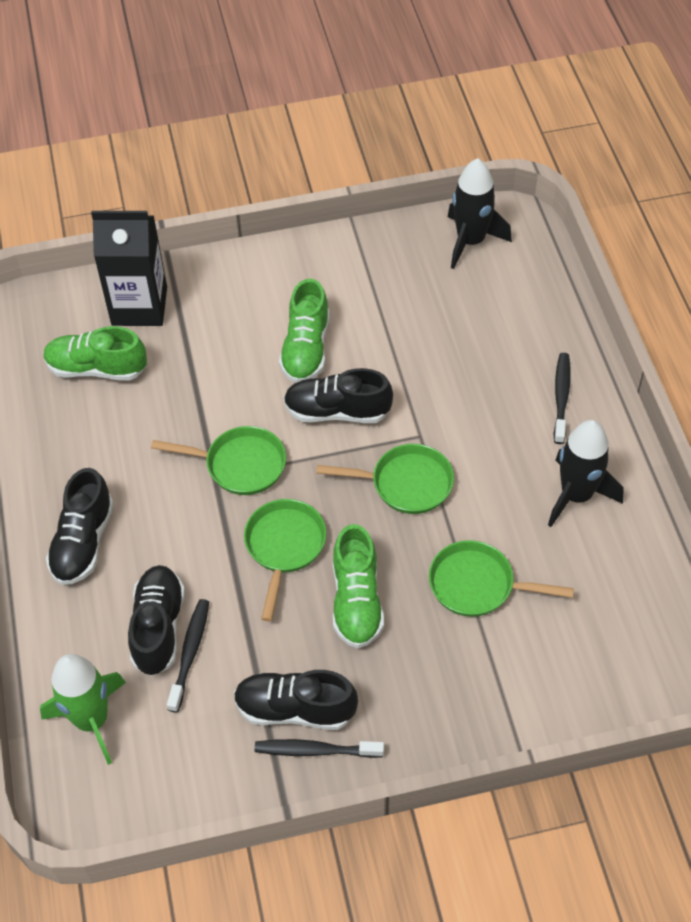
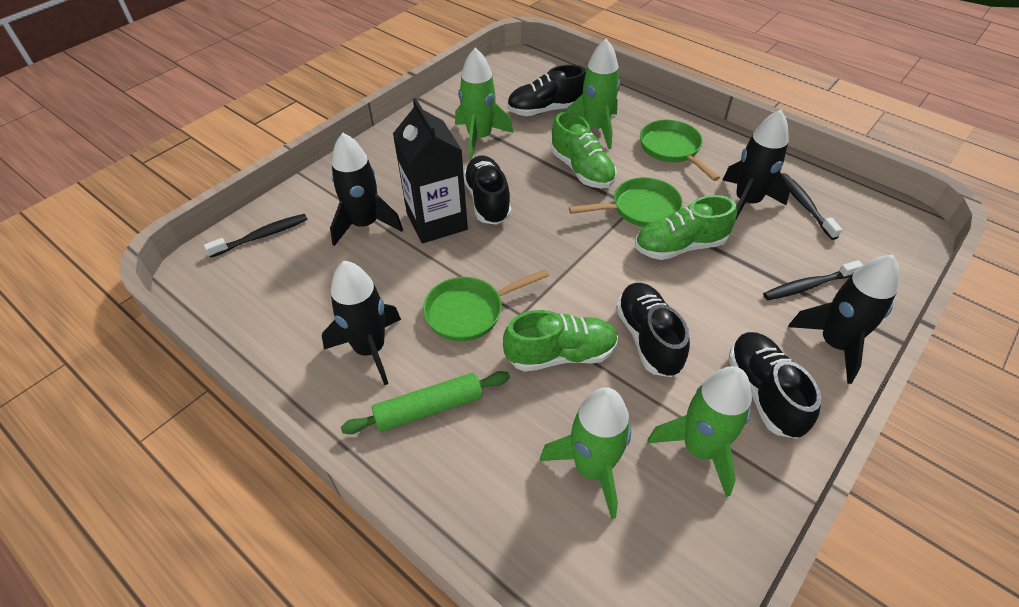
black rocket: 2 -> 4
green pan: 4 -> 3
green rocket: 1 -> 4
green rolling pin: 0 -> 1

